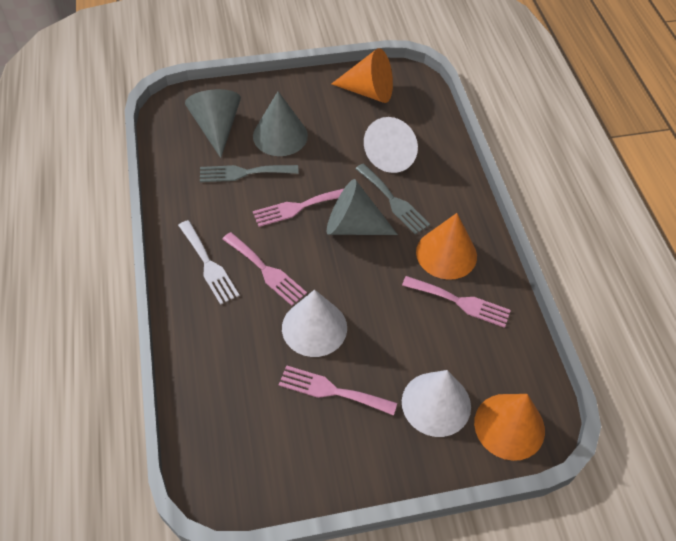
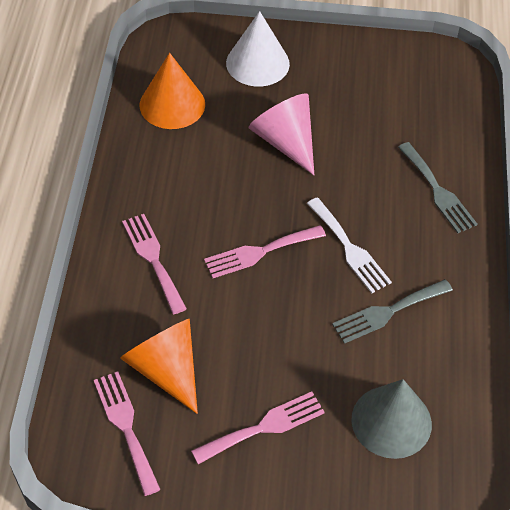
grey cone: 3 -> 1
orange cone: 3 -> 2
pink cone: 0 -> 1
white cone: 3 -> 1

